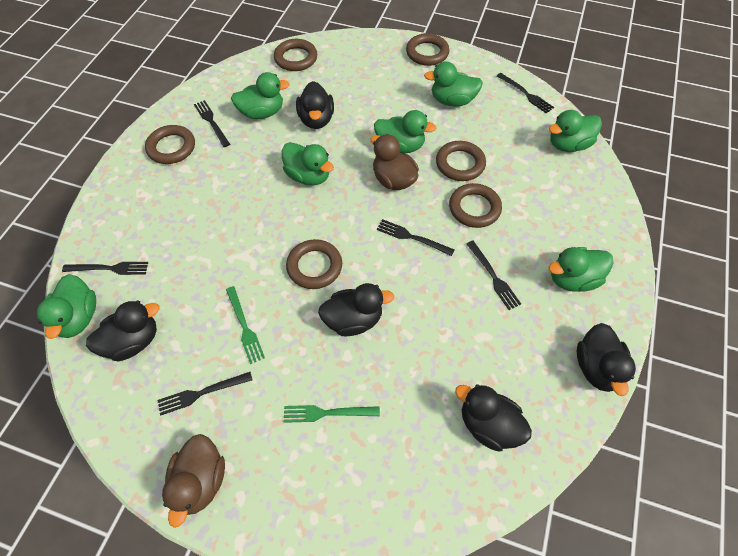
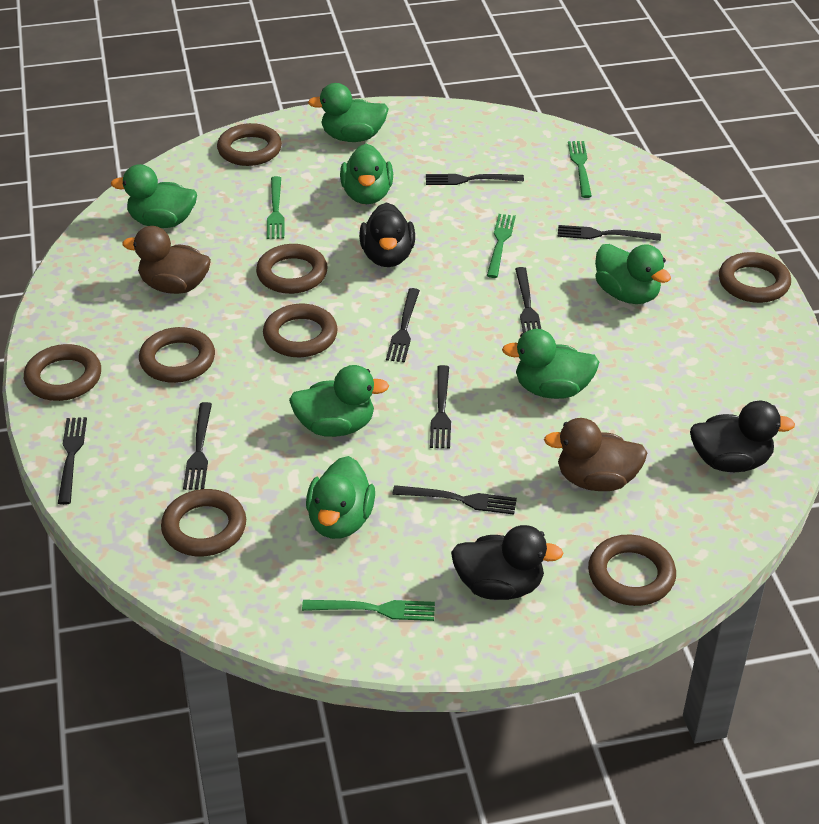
black duck: 5 -> 3
black fork: 6 -> 8
brown ring: 6 -> 8
green fork: 2 -> 4

